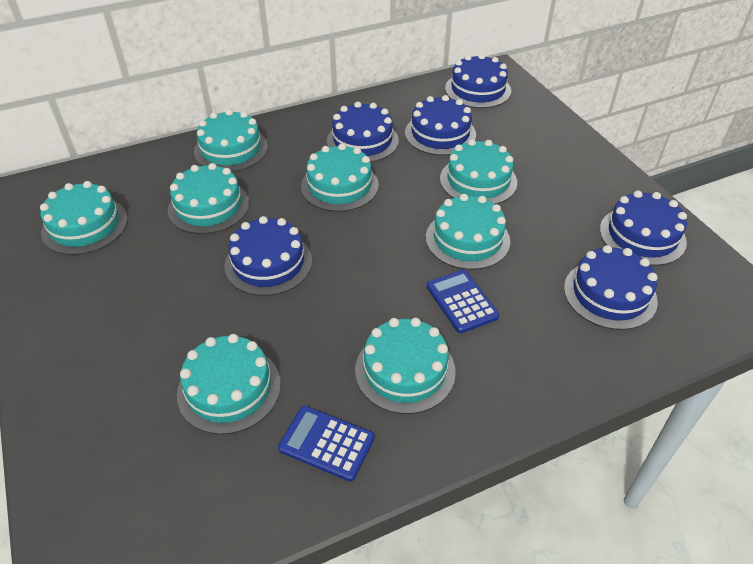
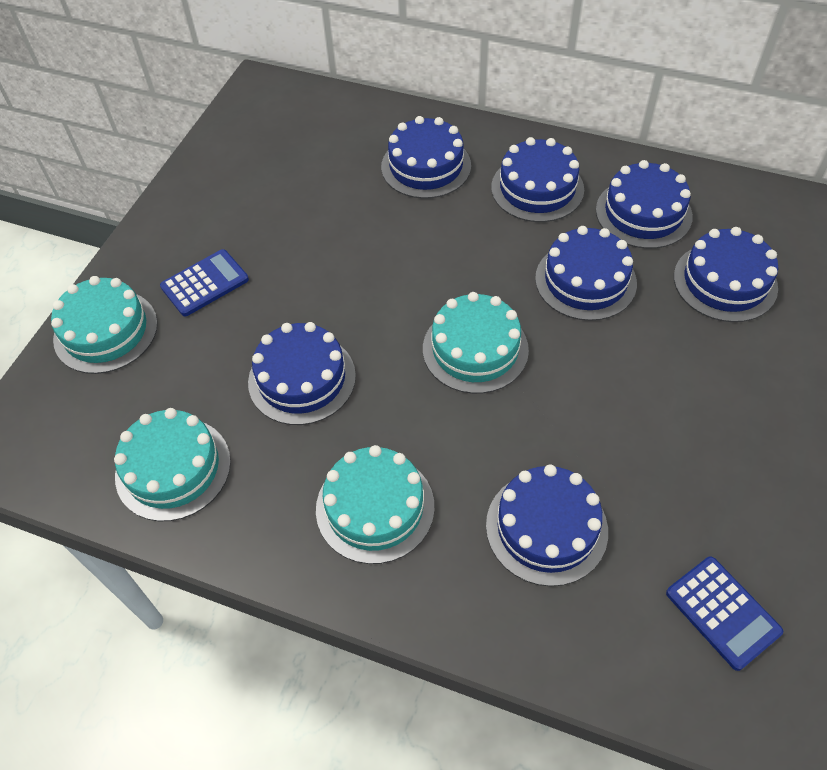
blue cake: 6 -> 7
turquoise cake: 8 -> 4

